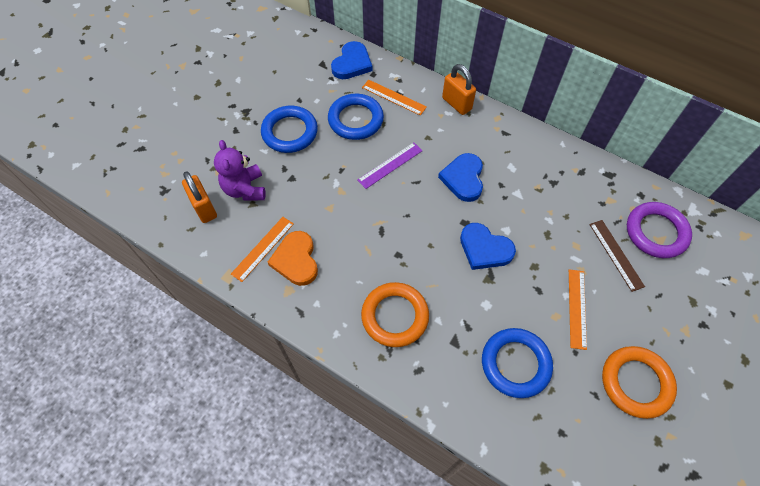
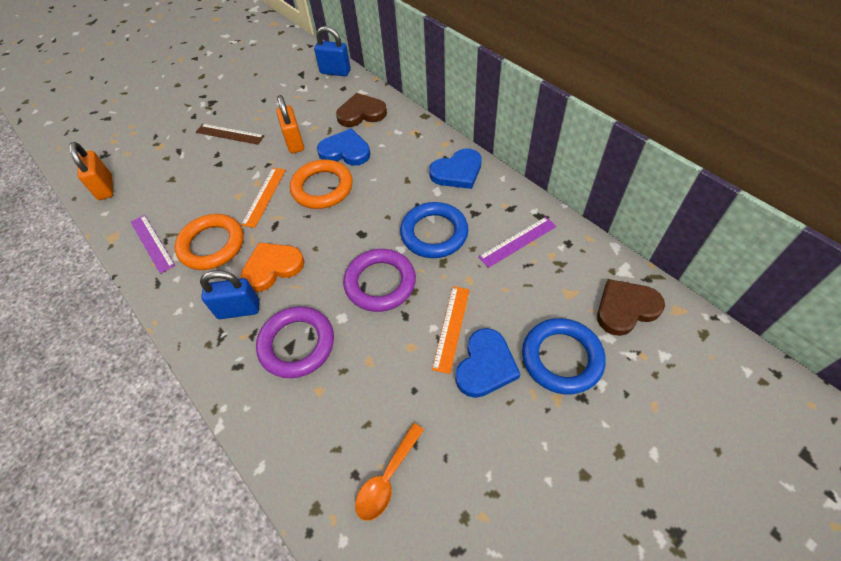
blue padlock: 0 -> 2
blue ring: 3 -> 2
brown heart: 0 -> 2
orange ruler: 3 -> 2
orange spoon: 0 -> 1
purple ring: 1 -> 2
purple ruler: 1 -> 2
purple teddy bear: 1 -> 0

